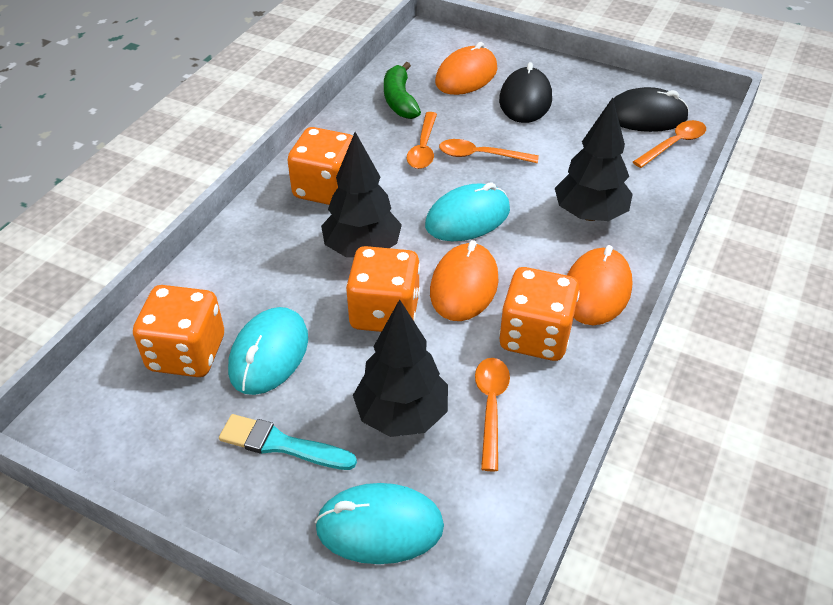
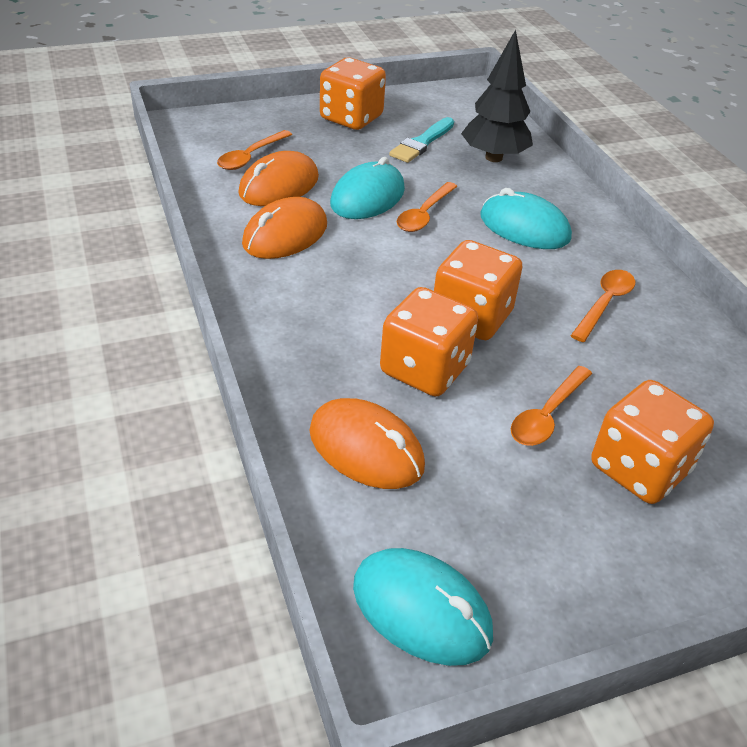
black mouse: 2 -> 0
black tree: 3 -> 1
green banana: 1 -> 0

